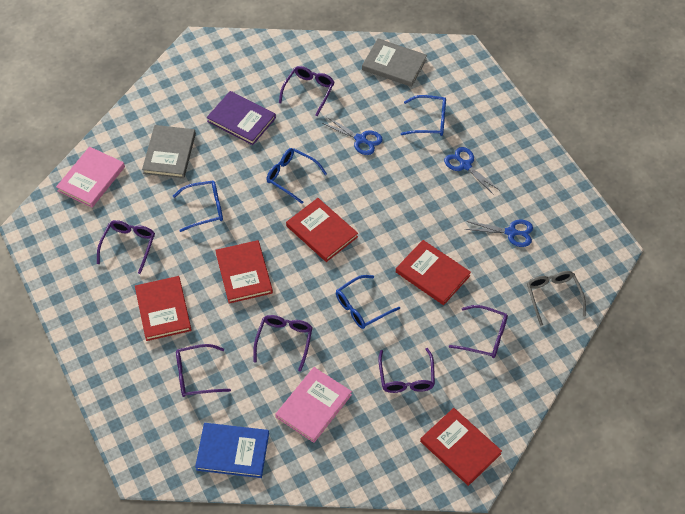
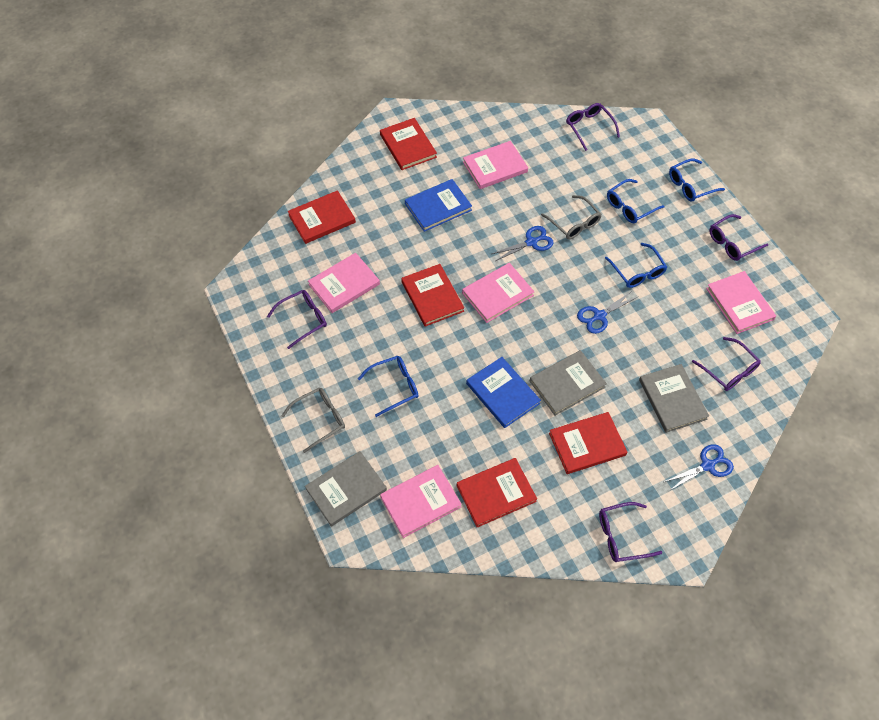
blue book: 1 -> 2
grey book: 2 -> 3
grey glasses: 1 -> 2
pink book: 2 -> 5
purple book: 1 -> 0
purple glasses: 6 -> 5

